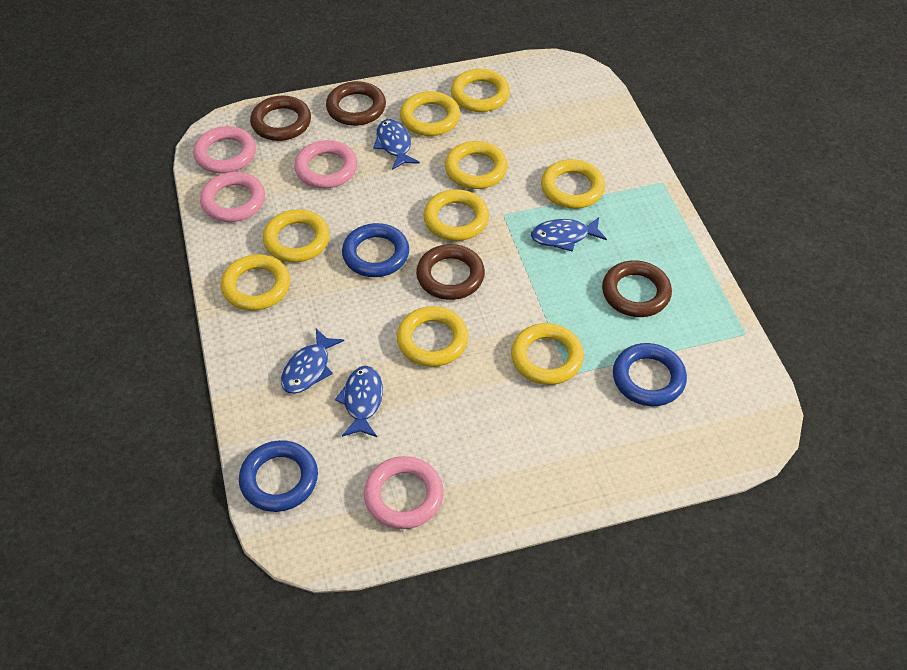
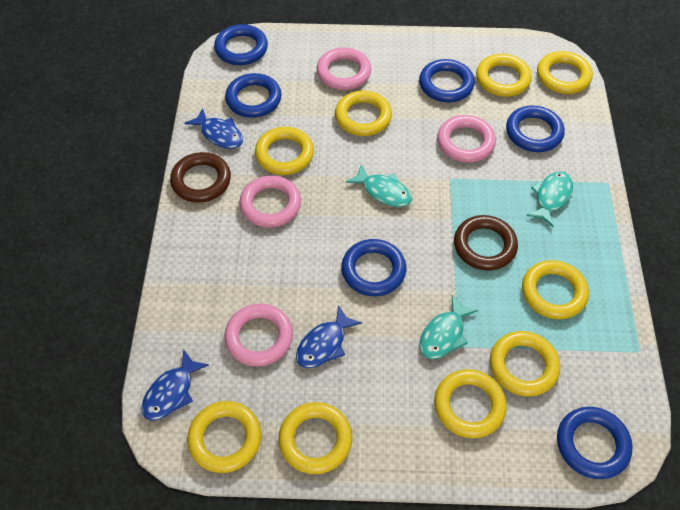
blue fish: 4 -> 3
blue ring: 3 -> 6
brown ring: 4 -> 2
turquoise fish: 0 -> 3

